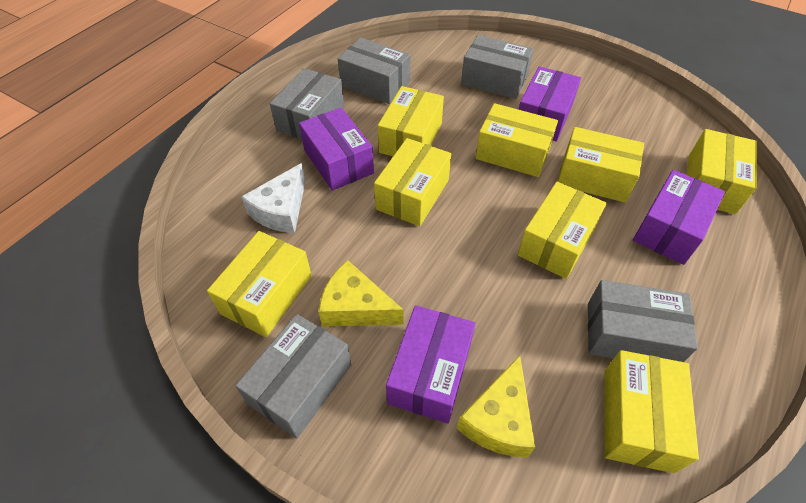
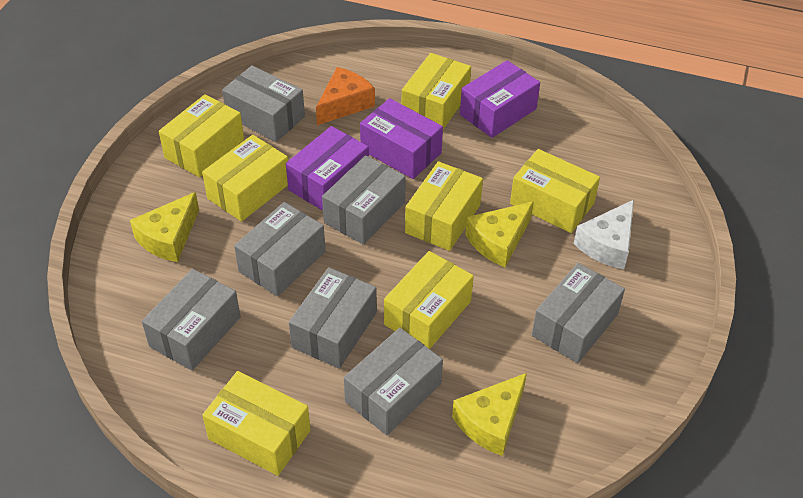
grey box: 5 -> 7
orange cheese: 0 -> 1
purple box: 4 -> 3
yellow box: 8 -> 7
yellow cheese: 2 -> 3

